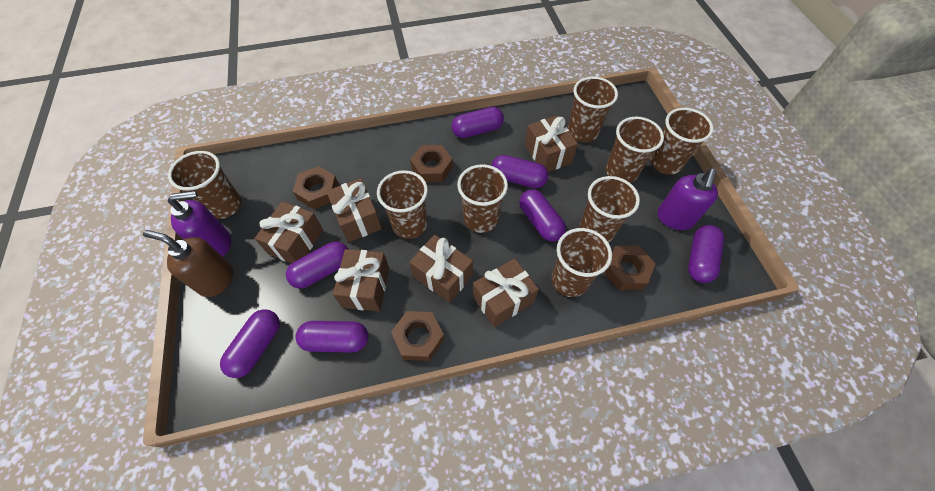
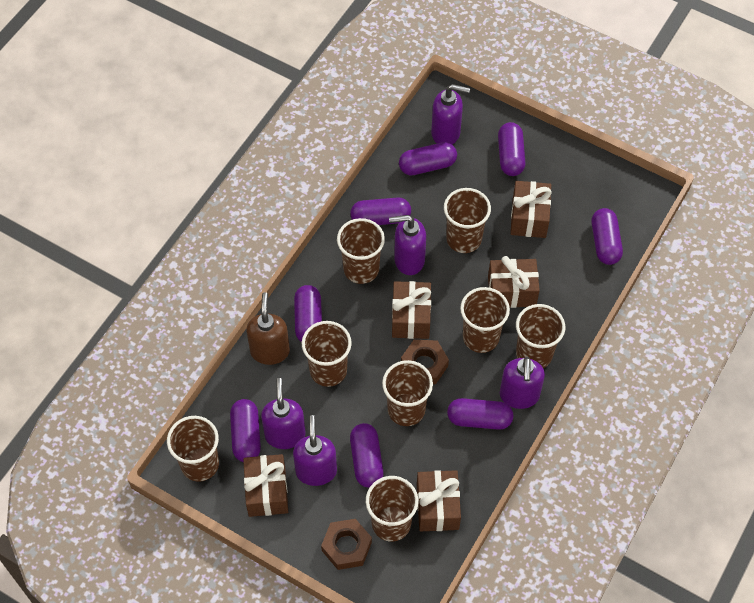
brown gift: 6 -> 5
brown nut: 4 -> 2
purple capsule: 7 -> 8
purple soap dispenser: 2 -> 5

